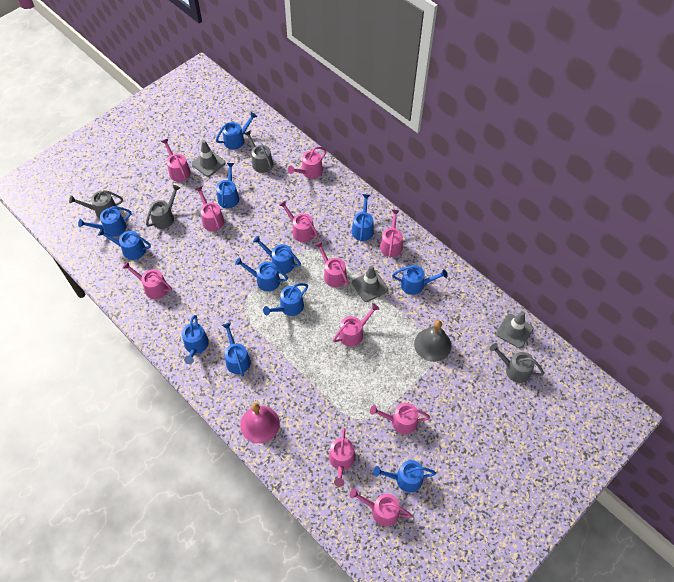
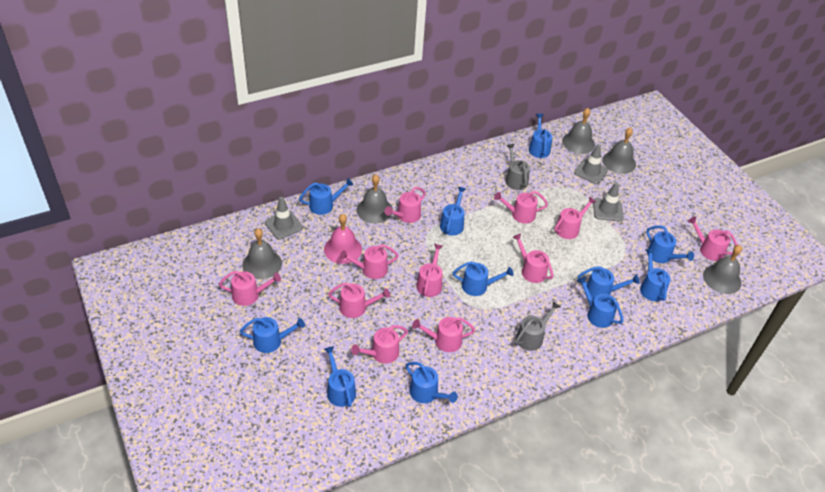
blue watering can: 12 -> 11
grey bell: 1 -> 5
grey watering can: 4 -> 2

